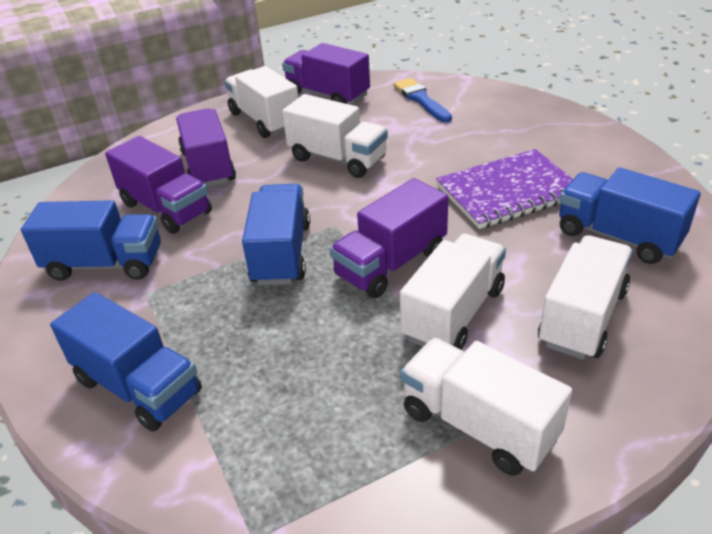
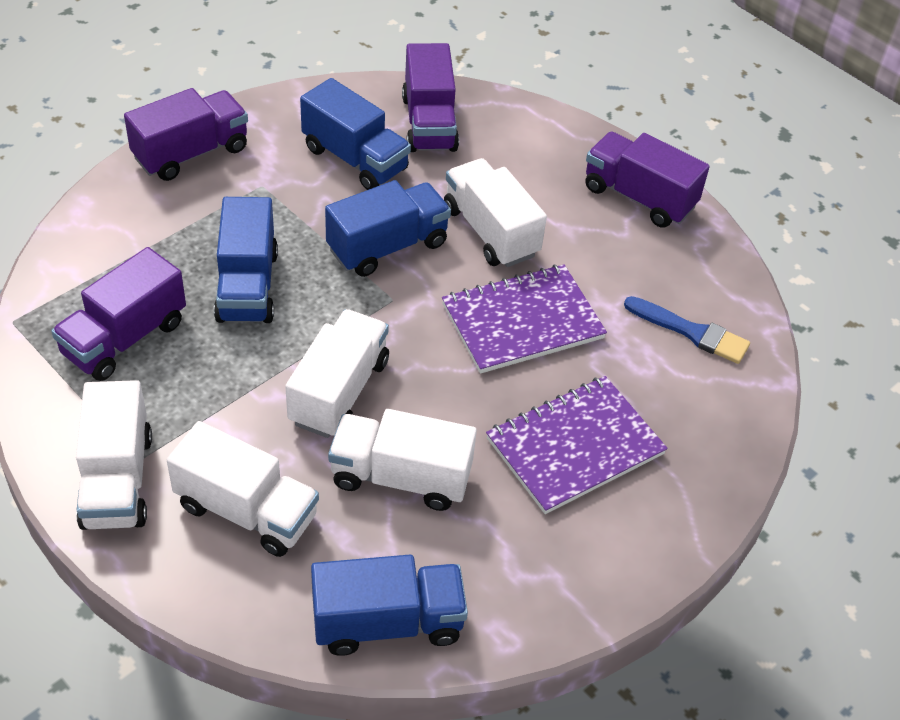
purple notebook: 1 -> 2

